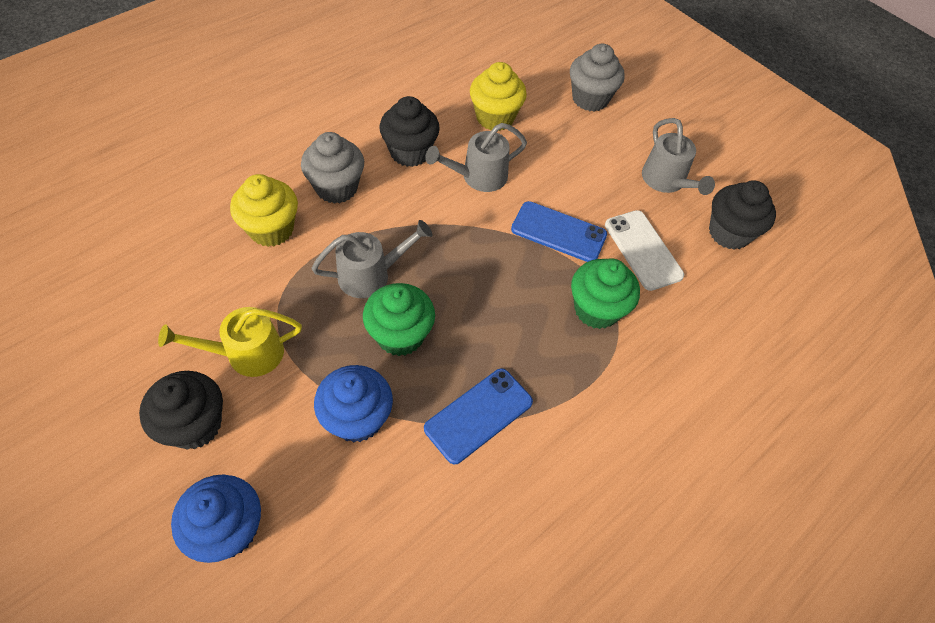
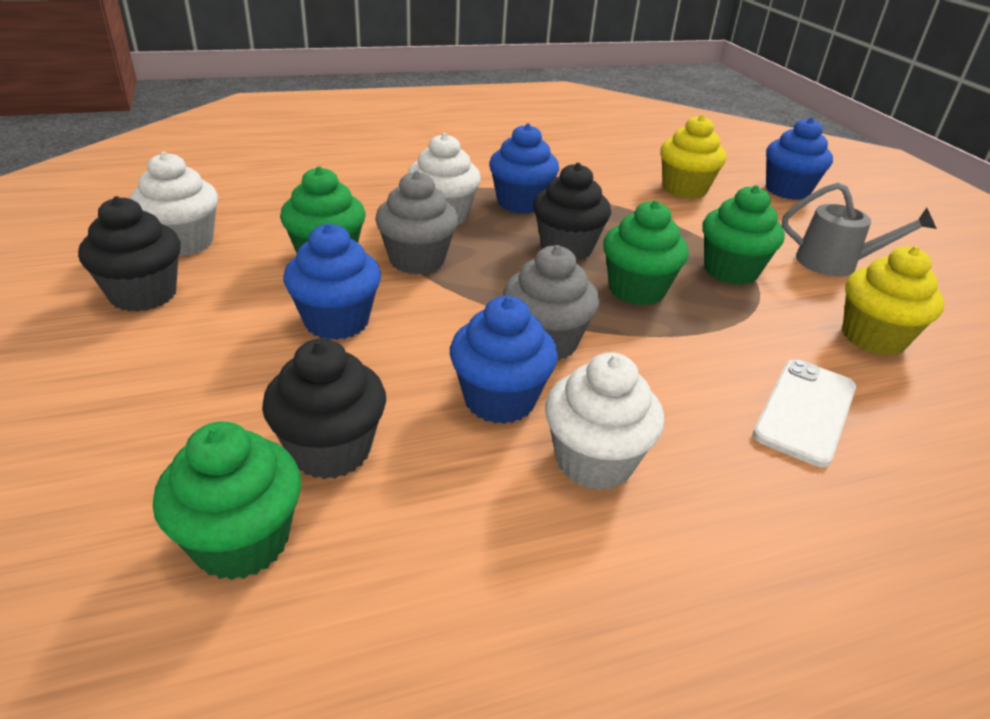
blue cupcake: 2 -> 4
blue phone: 2 -> 0
green cupcake: 2 -> 4
grey watering can: 3 -> 1
white cupcake: 0 -> 3
yellow watering can: 1 -> 0

